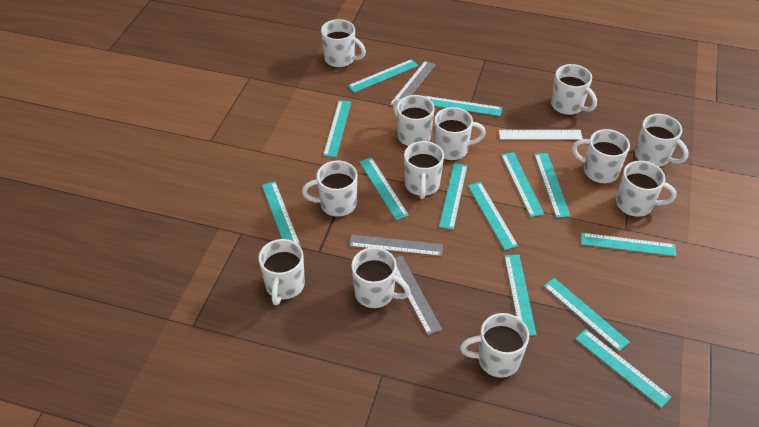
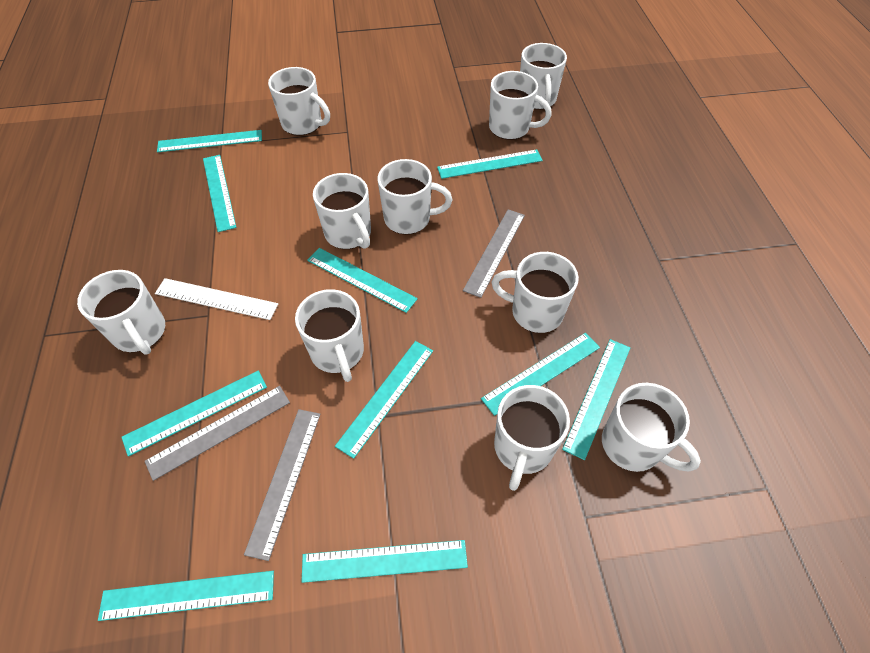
turquoise ruler: 13 -> 10
white mug: 12 -> 10

